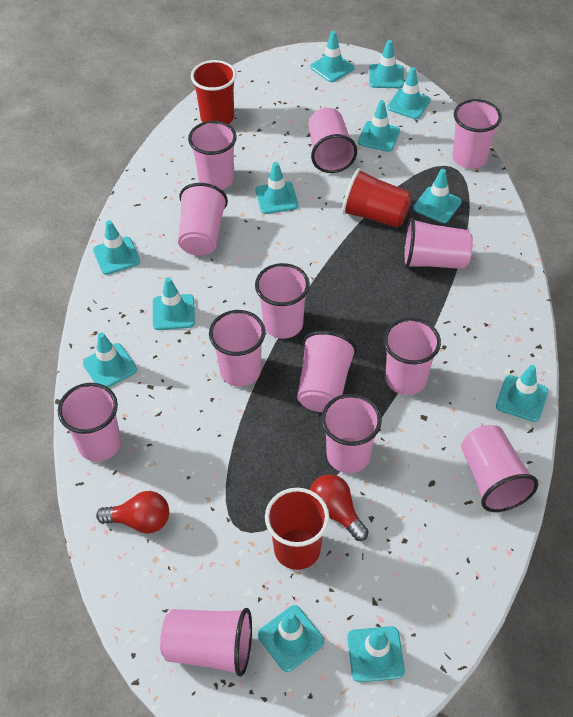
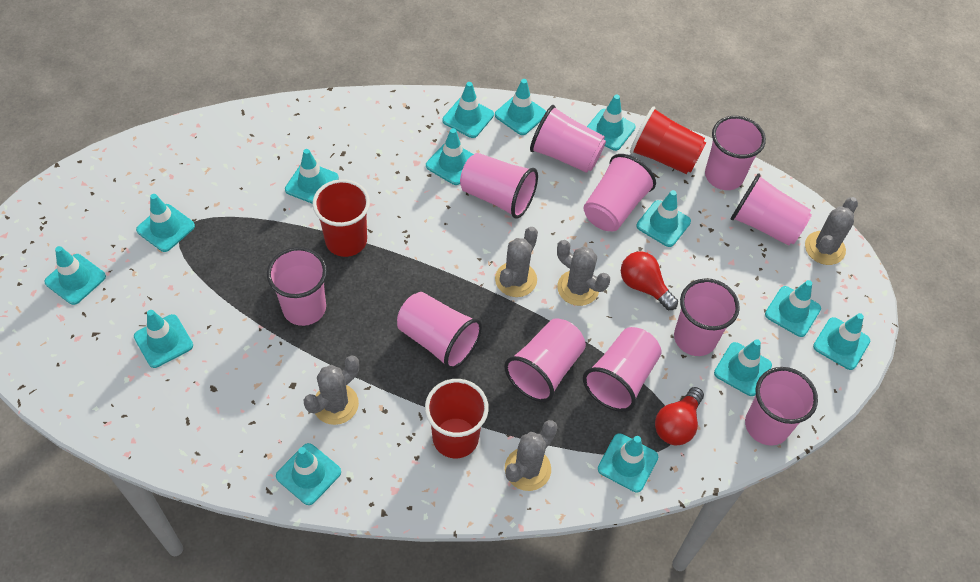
grey cactus: 0 -> 5
pink cup: 13 -> 11
turquoise traffic cone: 12 -> 14

